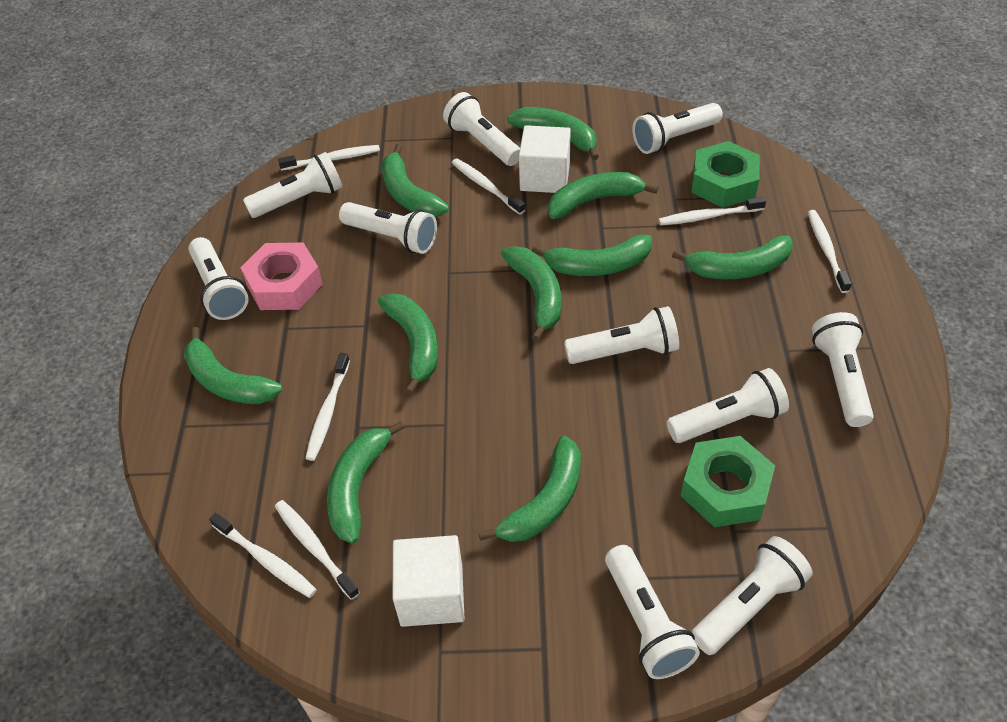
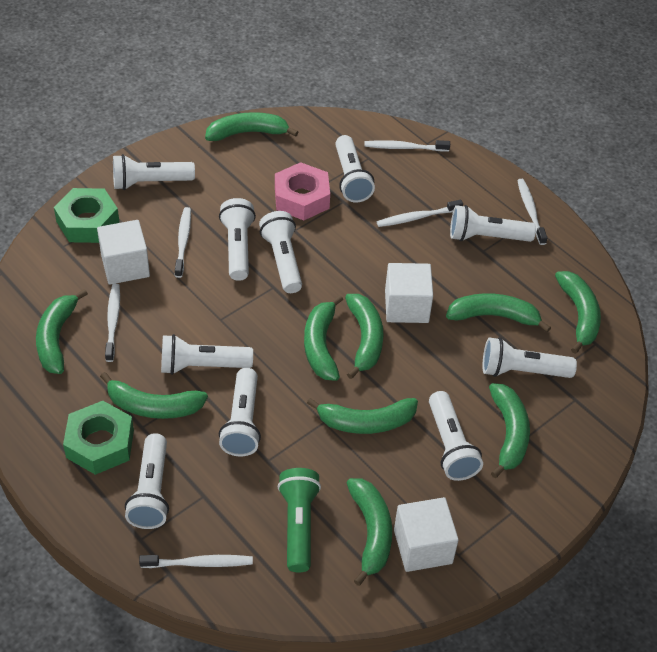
green flashlight: 0 -> 1
white cube: 2 -> 3
white toothbrush: 7 -> 6

